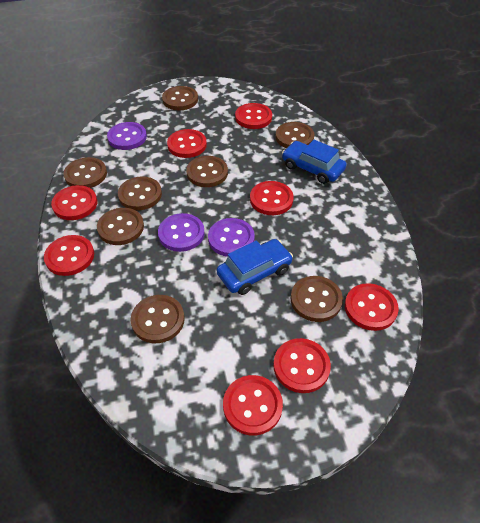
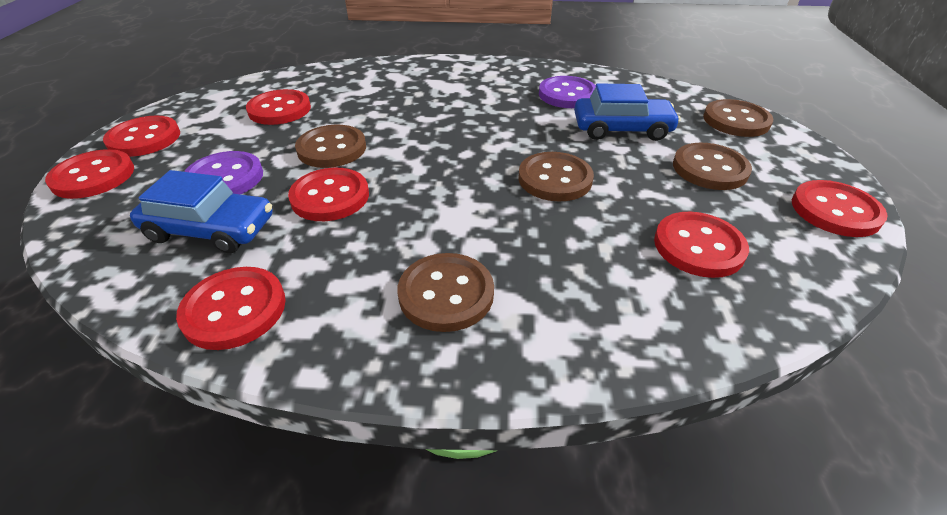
brown button: 8 -> 5
purple button: 3 -> 2
red button: 8 -> 7

